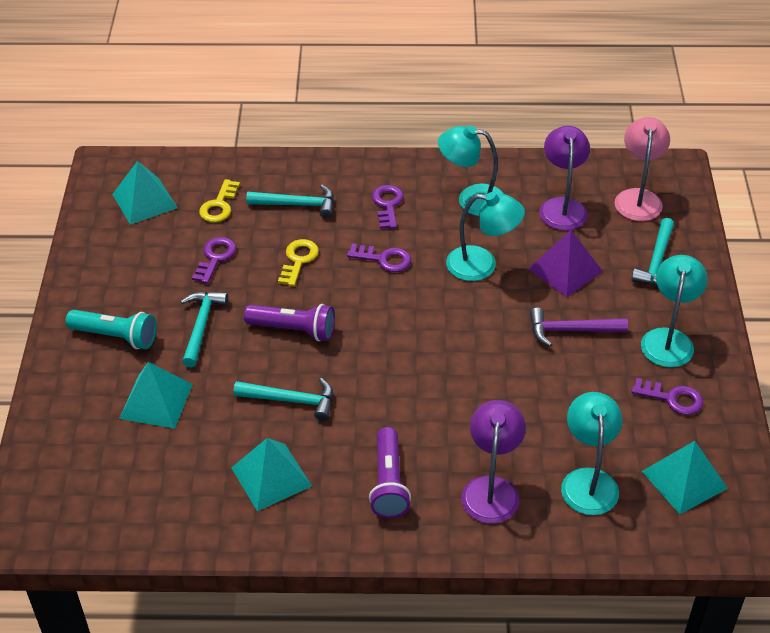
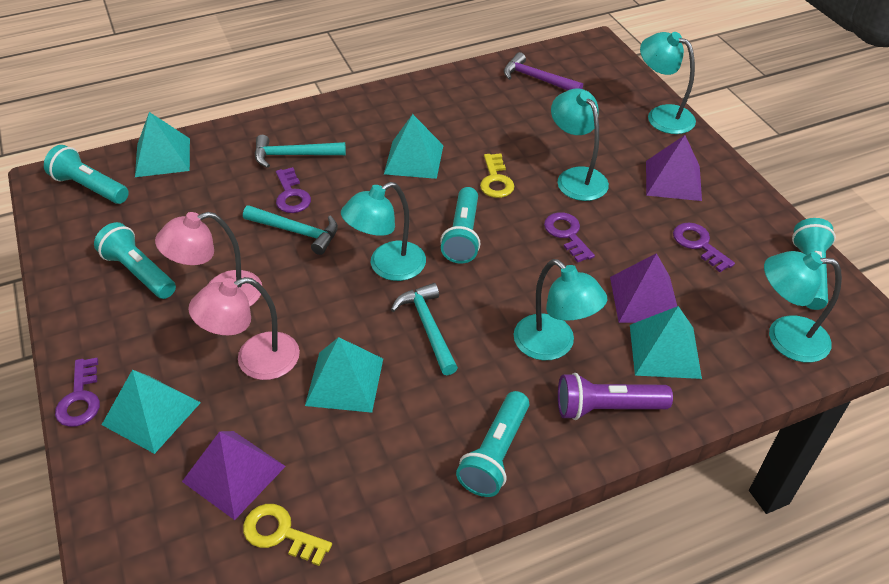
pink lamp: 1 -> 2
purple flashlight: 2 -> 1
purple lamp: 2 -> 0
purple pyramid: 1 -> 3
turquoise flashlight: 1 -> 5
turquoise hammer: 4 -> 3
turquoise lamp: 4 -> 5
turquoise pyramid: 4 -> 5

